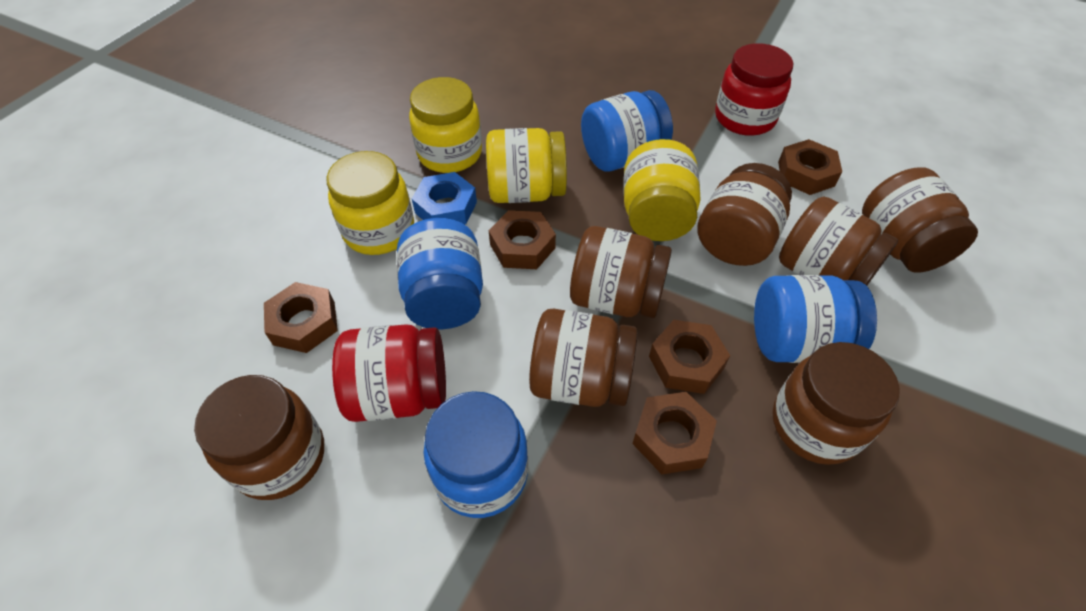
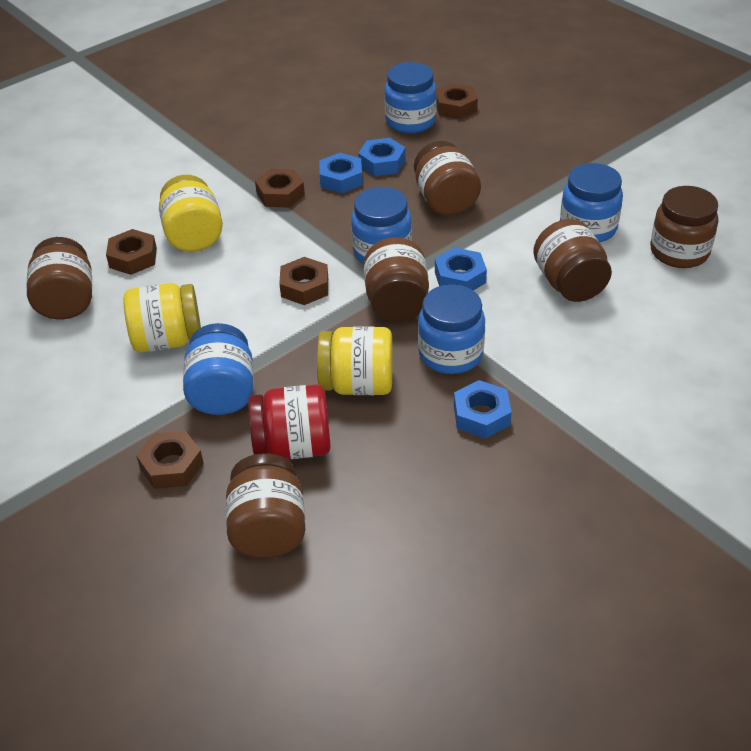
blue jar: 4 -> 5
blue nut: 1 -> 4
brown jar: 7 -> 6
red jar: 2 -> 1
yellow jar: 4 -> 3

